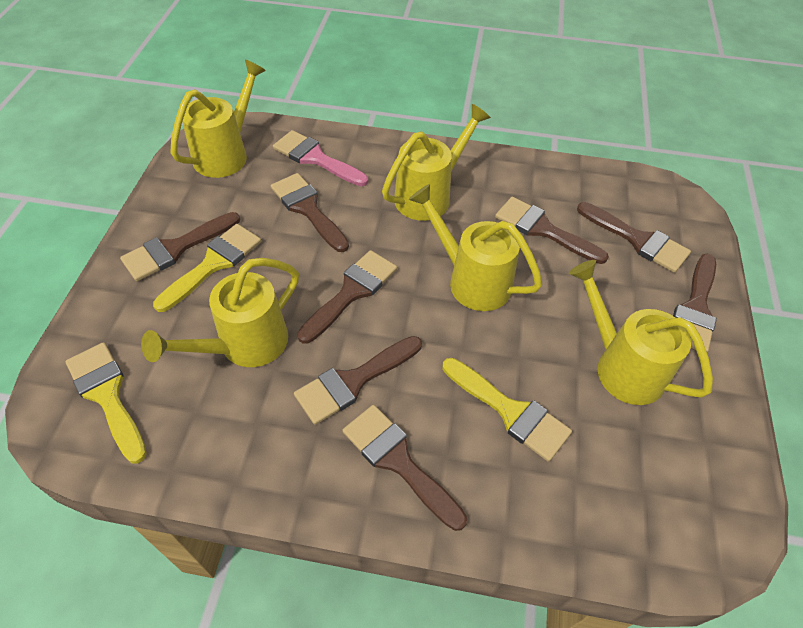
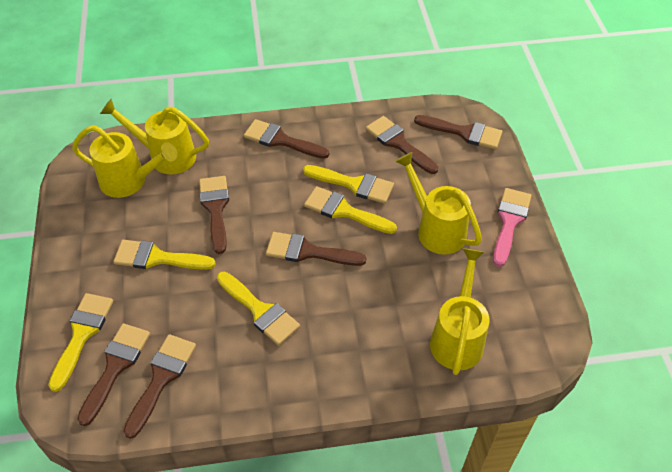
brown brush: 8 -> 7
yellow brush: 3 -> 5
yellow watering can: 5 -> 4

